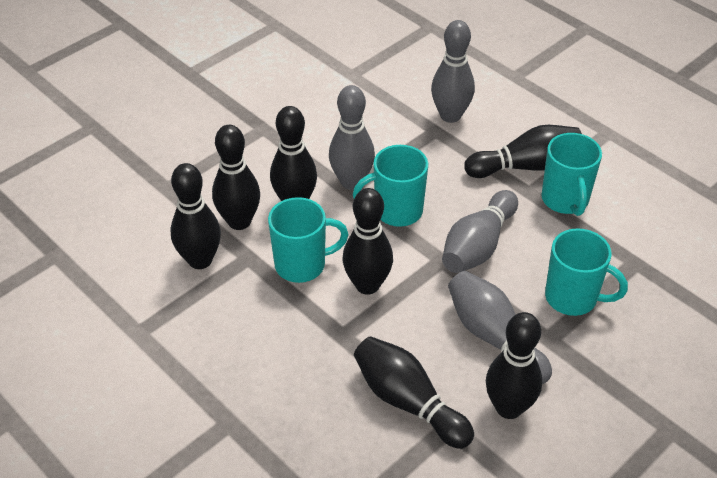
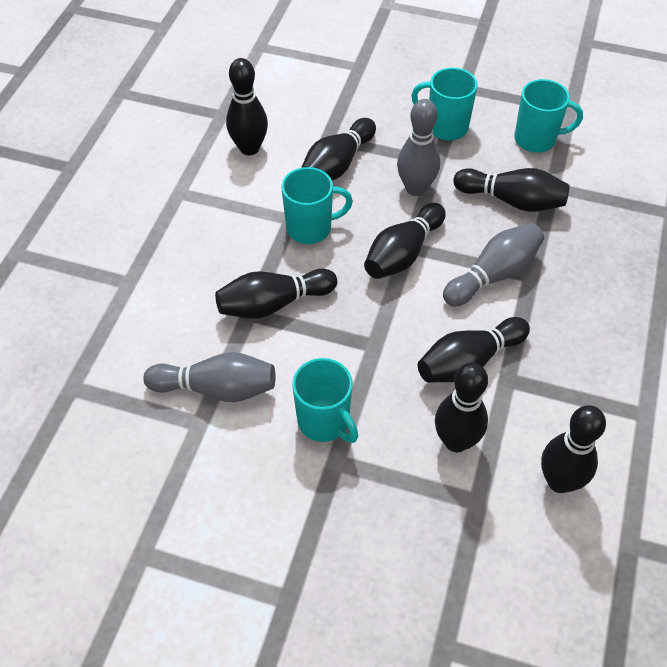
black bowling pin: 7 -> 8
grey bowling pin: 4 -> 3

